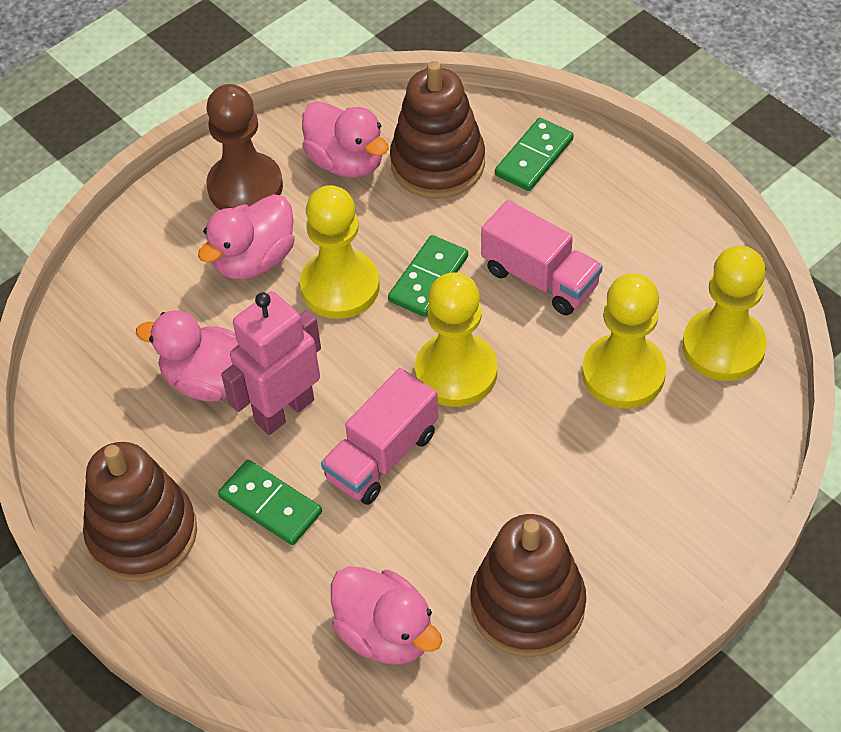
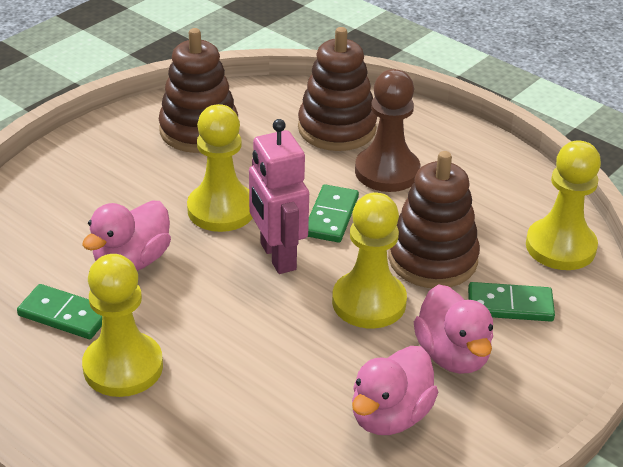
pink duck: 4 -> 3
pink truck: 2 -> 0

